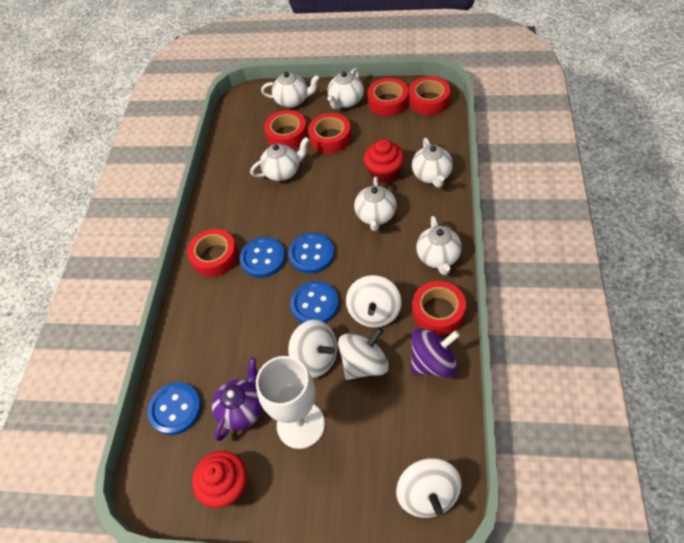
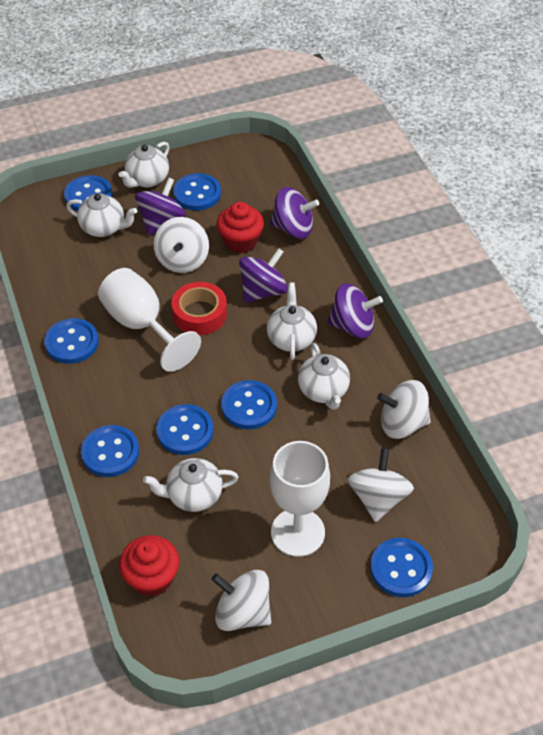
blue button: 4 -> 7
purple spinning top: 1 -> 4
purple teapot: 1 -> 0
red tape: 6 -> 1
white goblet: 1 -> 2
white teapot: 6 -> 5

